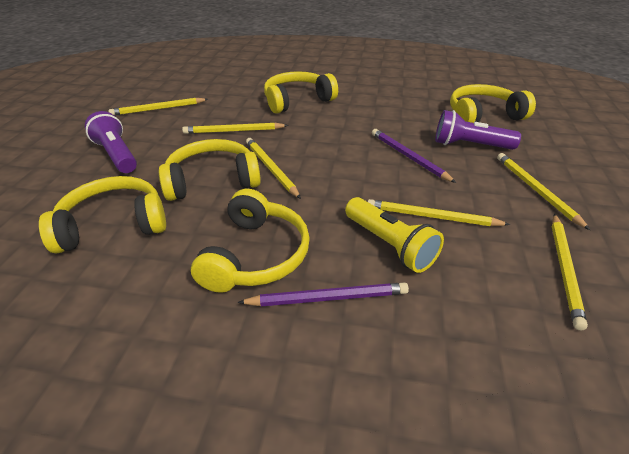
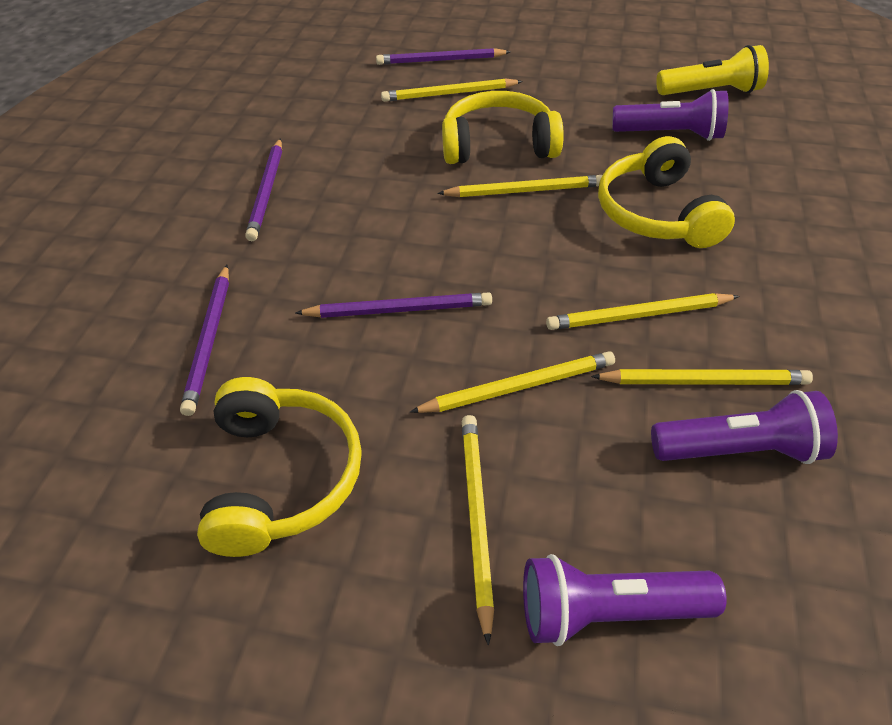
purple flashlight: 2 -> 3
purple pencil: 2 -> 4
yellow headphones: 5 -> 3

